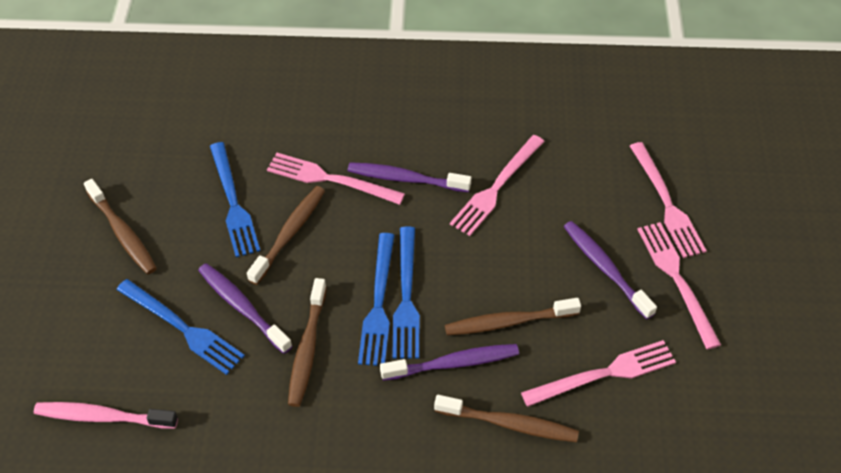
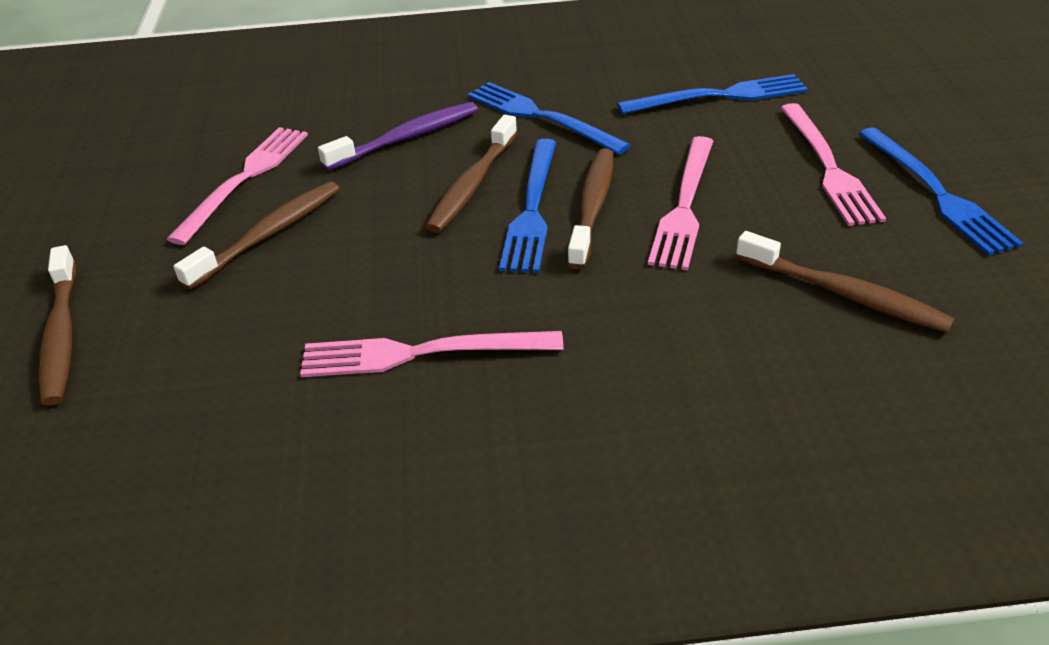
pink fork: 5 -> 4
pink toothbrush: 1 -> 0
purple toothbrush: 4 -> 1

